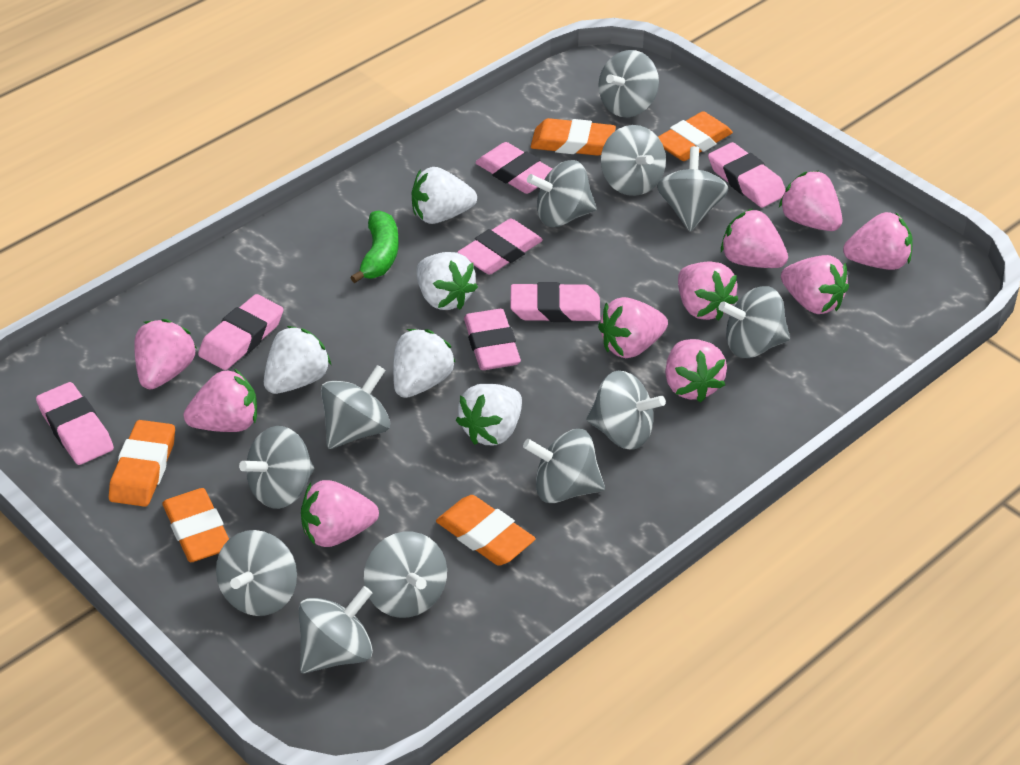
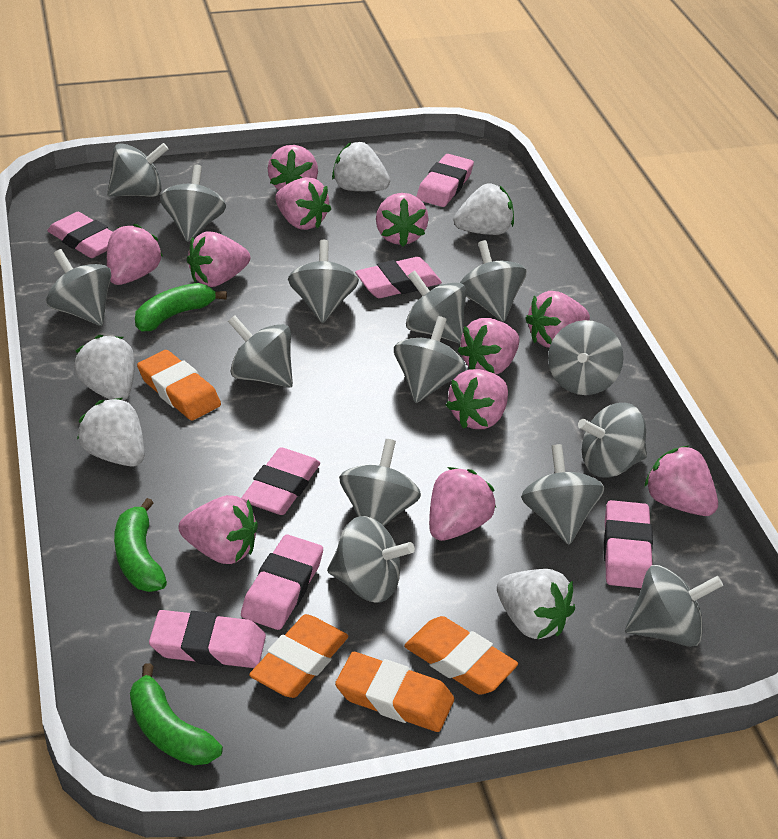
green banana: 1 -> 3
grey spinning top: 12 -> 14
orange eraser: 5 -> 4
pink strawberry: 10 -> 11

